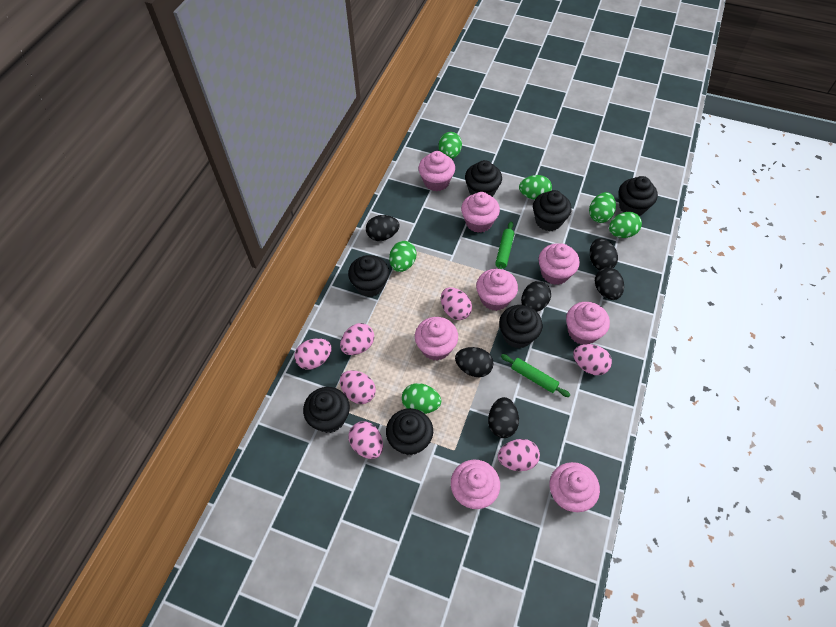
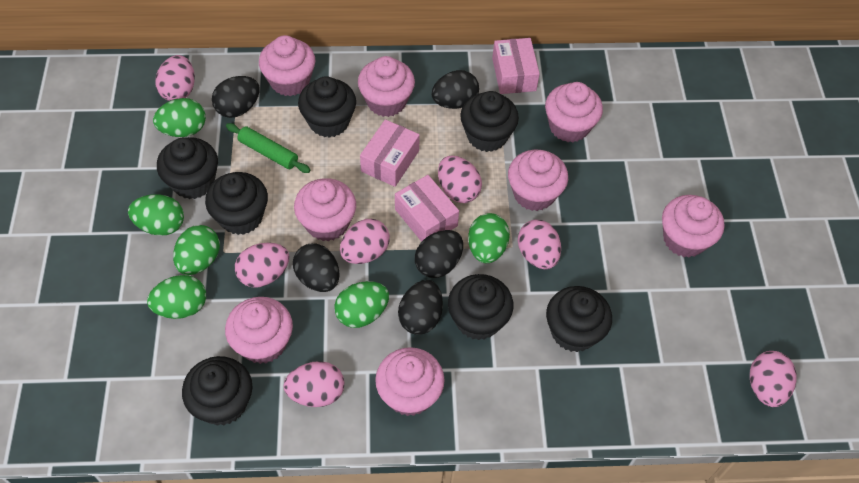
black egg: 6 -> 5
green rolling pin: 2 -> 1
pink box: 0 -> 3

